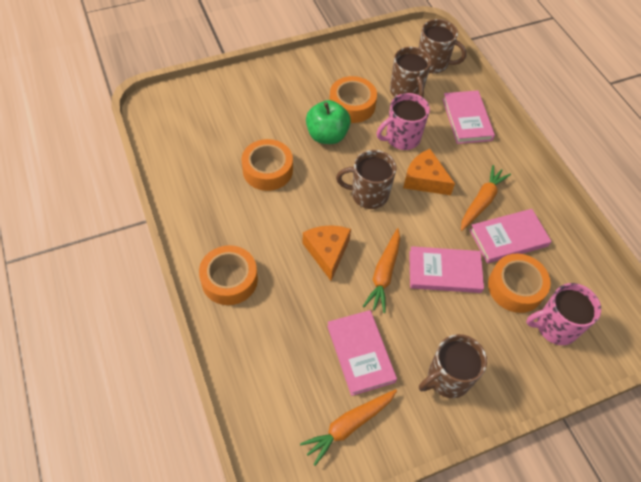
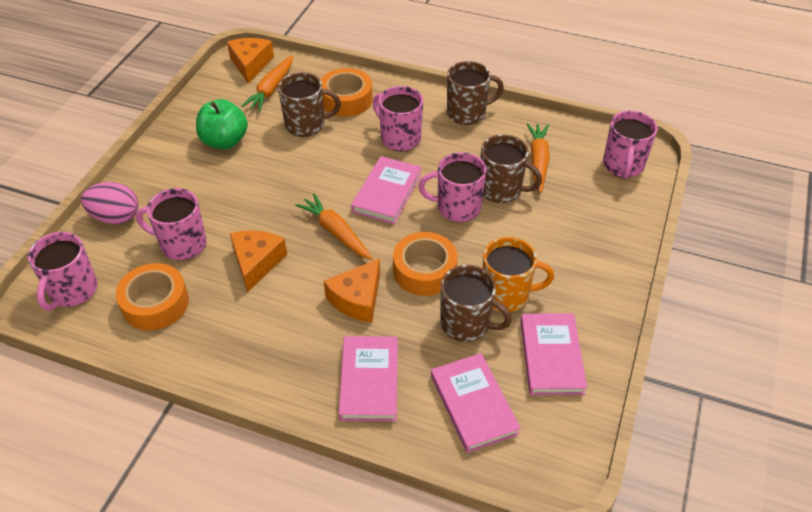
orange cheese: 2 -> 3
orange mug: 0 -> 1
orange tape: 4 -> 3
pink egg: 0 -> 1
pink mug: 2 -> 5

